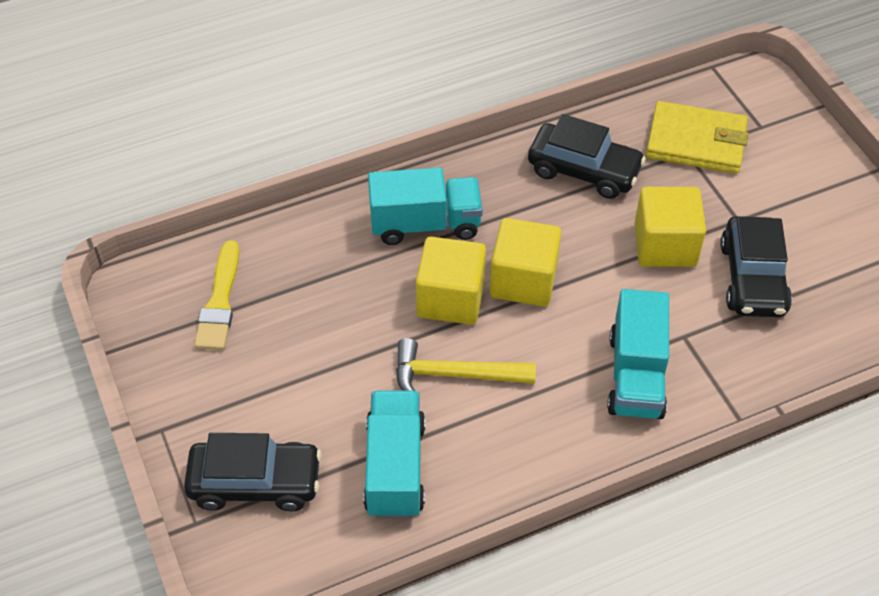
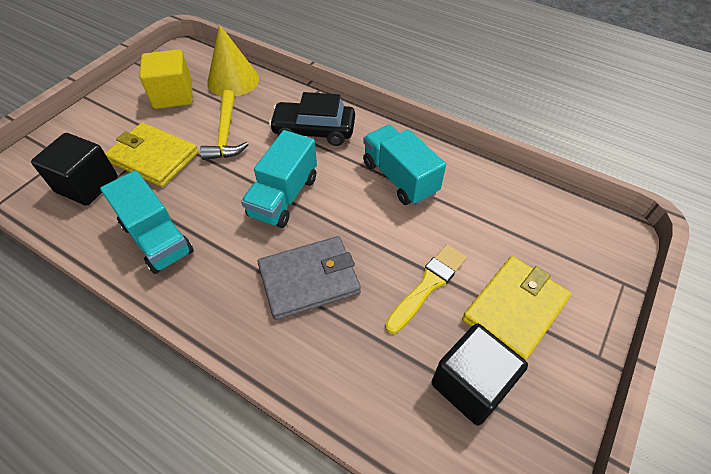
black car: 3 -> 1
black cube: 0 -> 2
grey wallet: 0 -> 1
yellow cone: 0 -> 1
yellow cube: 3 -> 1
yellow wallet: 1 -> 2

